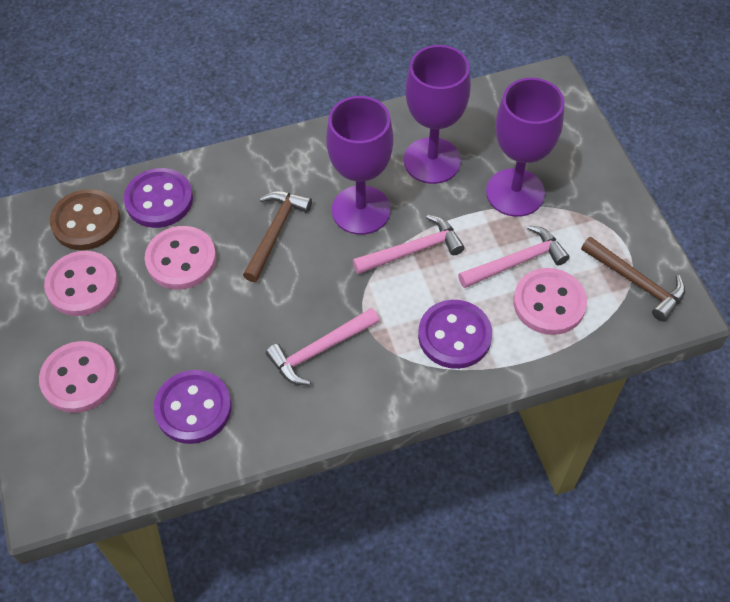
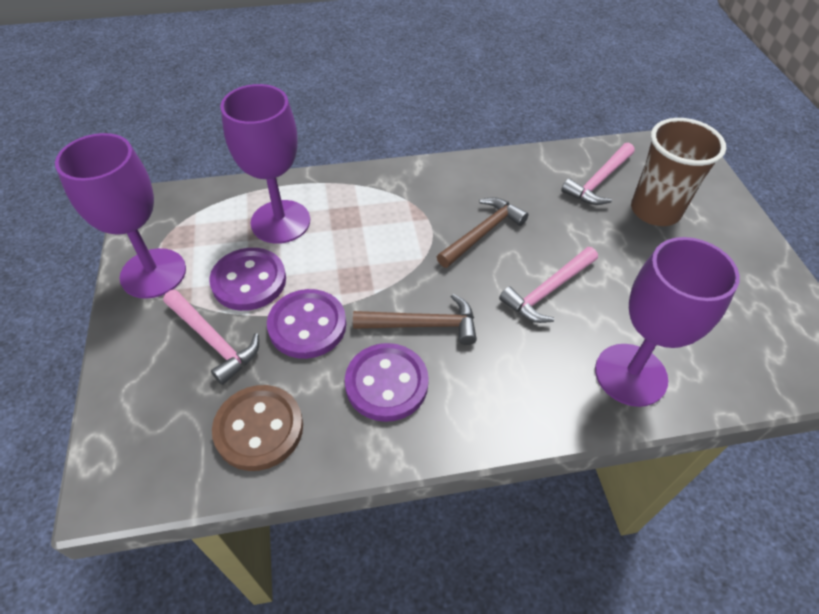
brown cup: 0 -> 1
pink button: 4 -> 0

